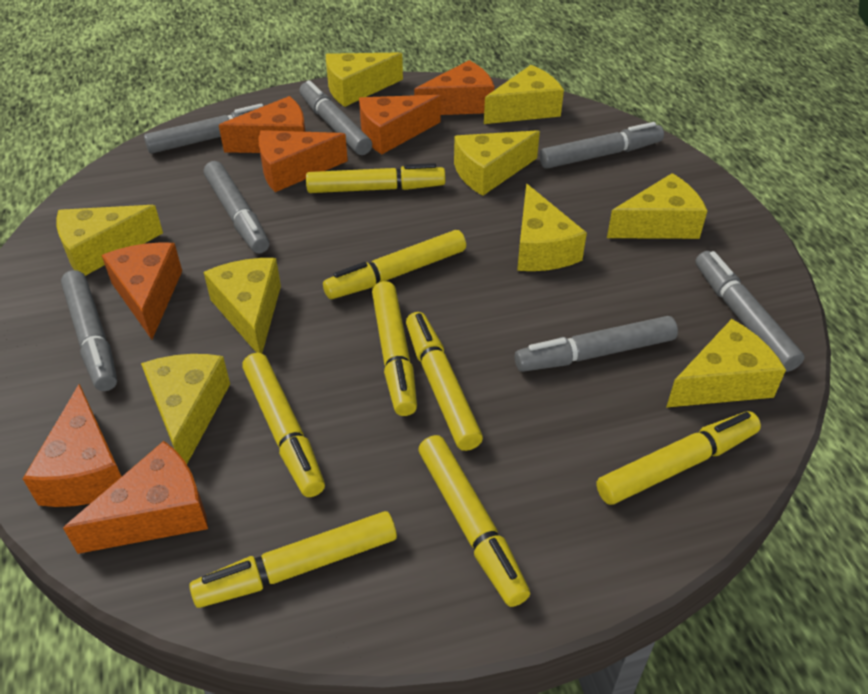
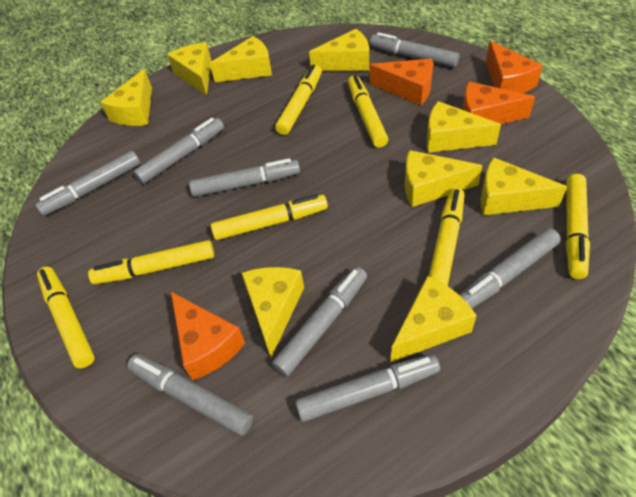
grey marker: 7 -> 8
orange cheese: 7 -> 4
yellow marker: 8 -> 7

